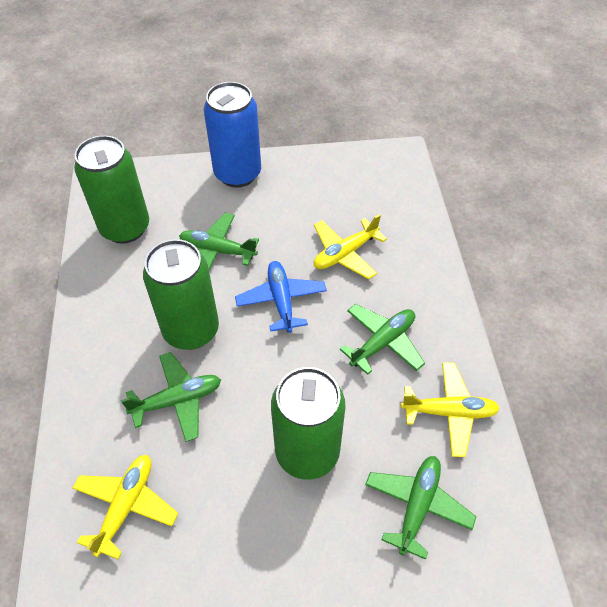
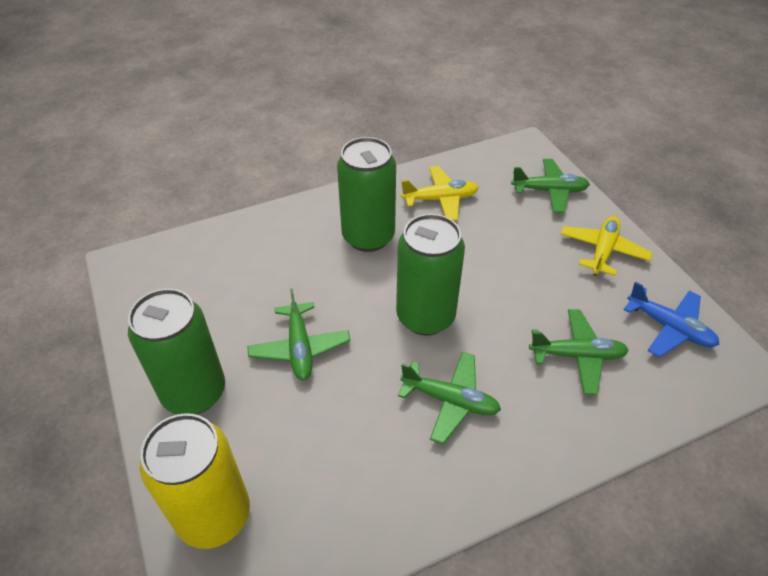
blue can: 1 -> 0
yellow can: 0 -> 1
yellow plane: 3 -> 2

